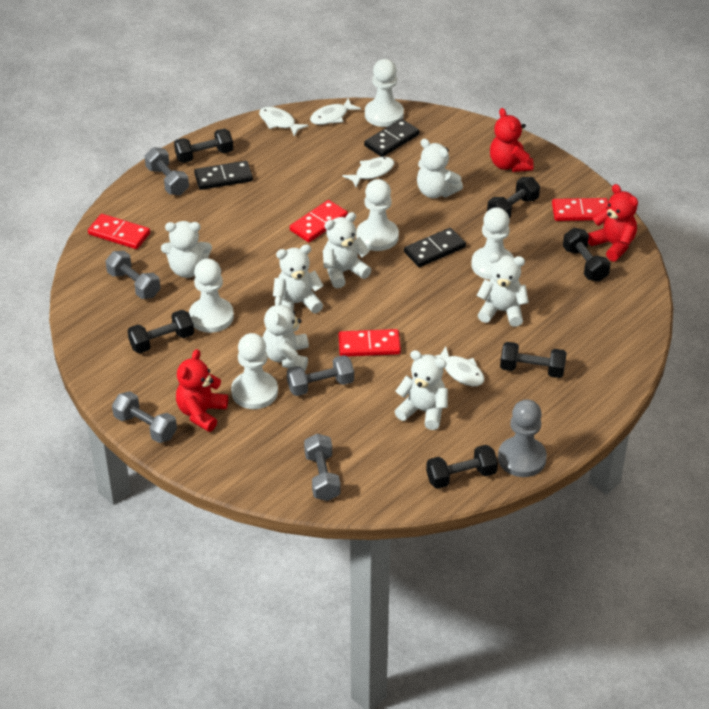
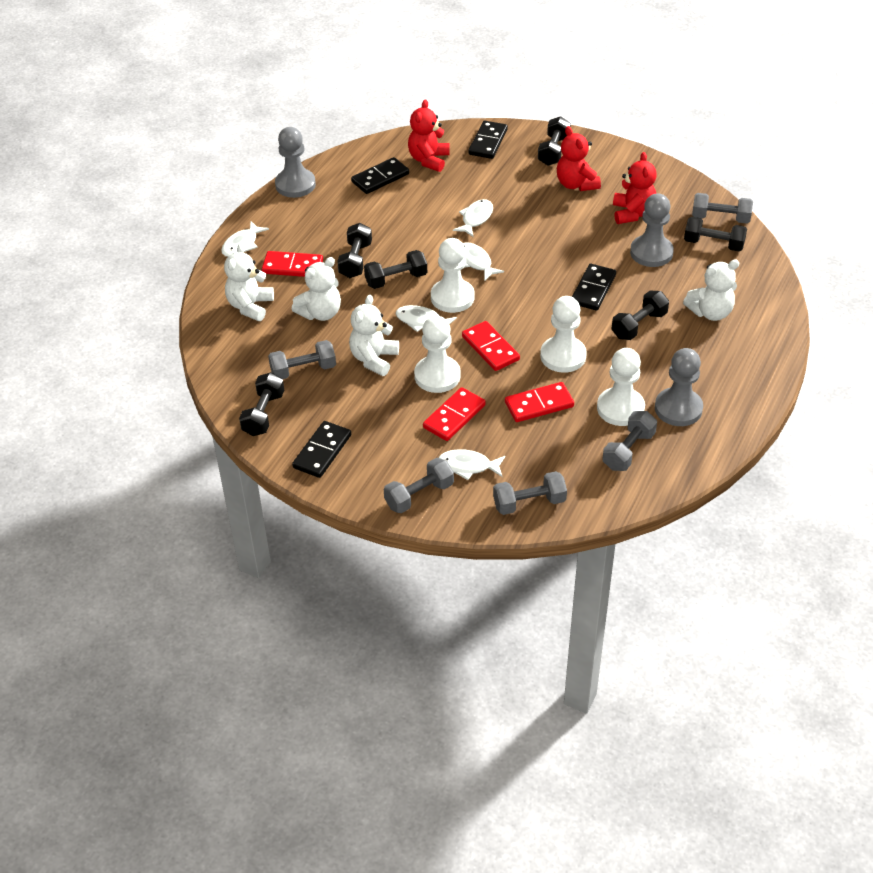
black domino: 3 -> 4
grey pawn: 1 -> 3
white fish: 4 -> 5
white pawn: 5 -> 4
white teddy bear: 7 -> 4

